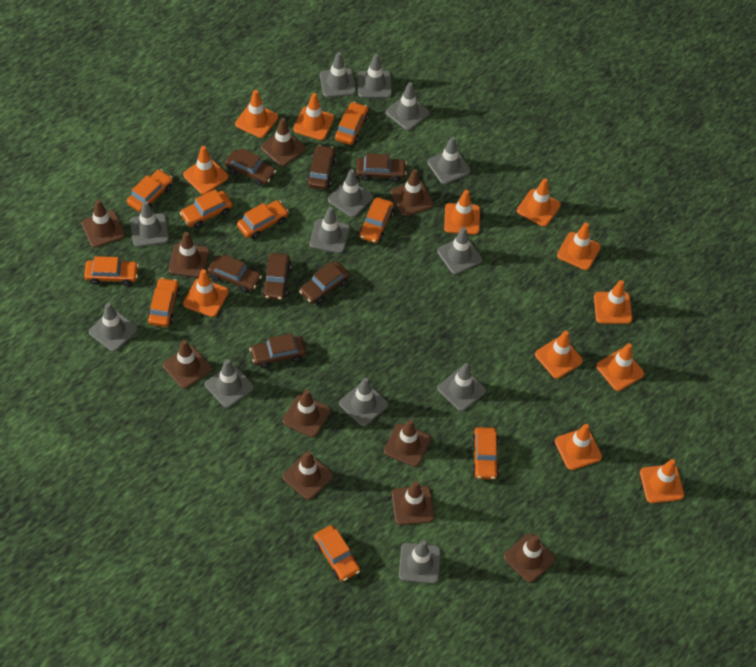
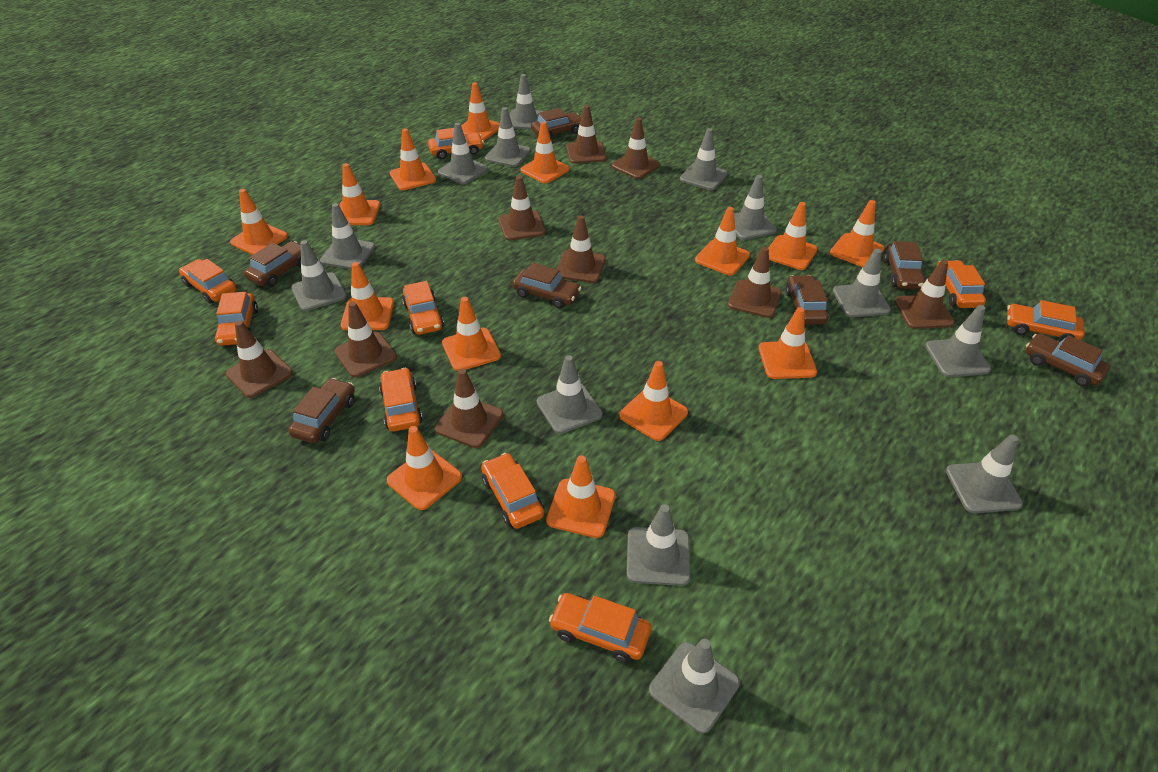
brown traffic cone: 10 -> 9
orange traffic cone: 12 -> 14

